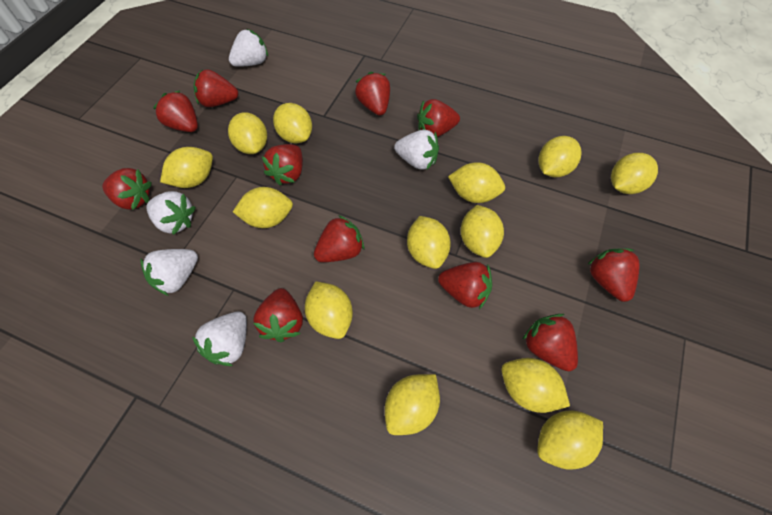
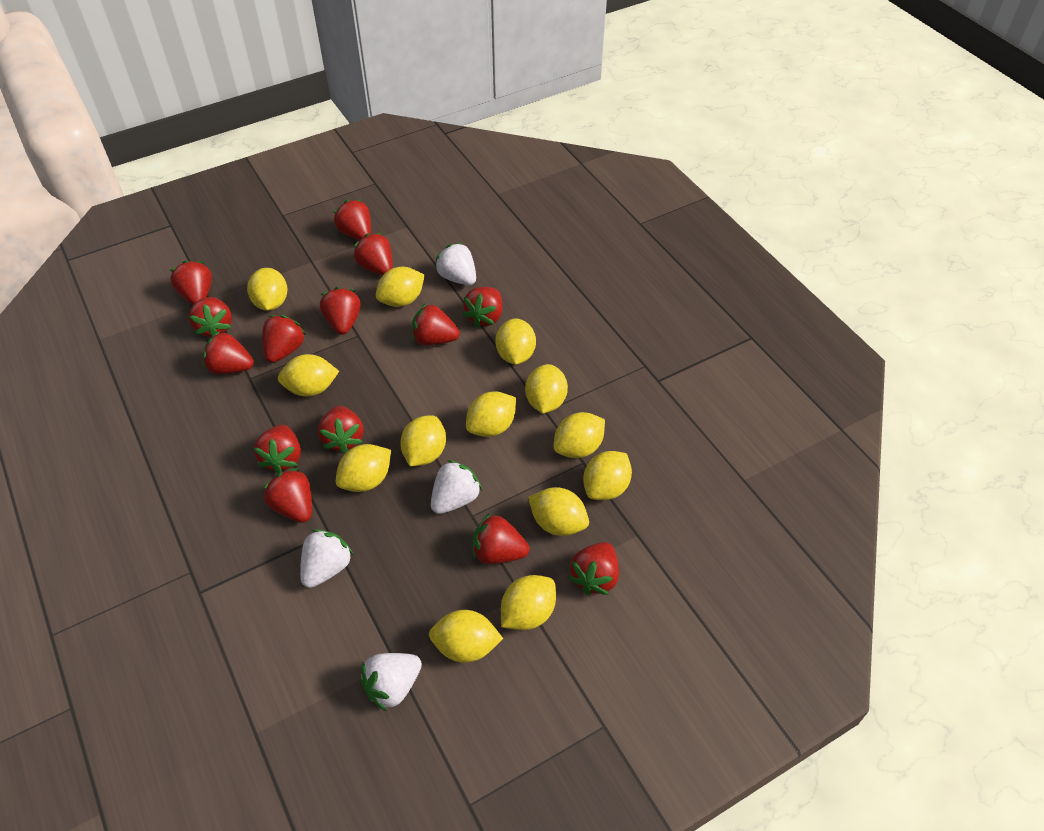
red strawberry: 11 -> 14
white strawberry: 5 -> 4

